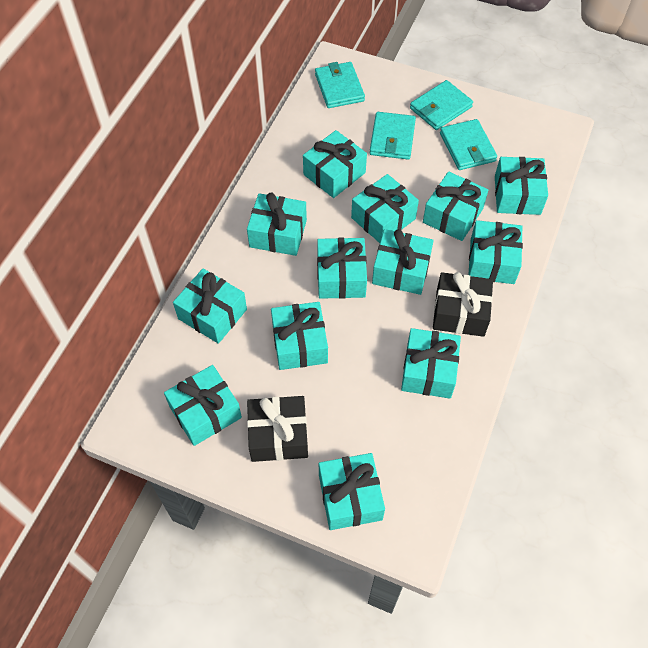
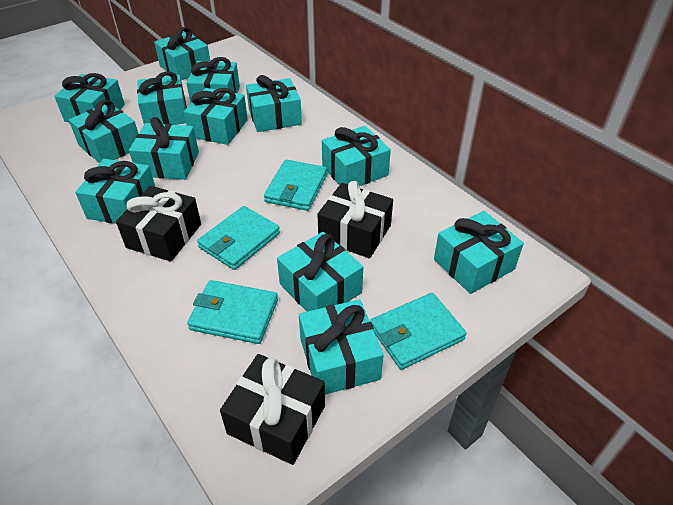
black gift: 2 -> 3

